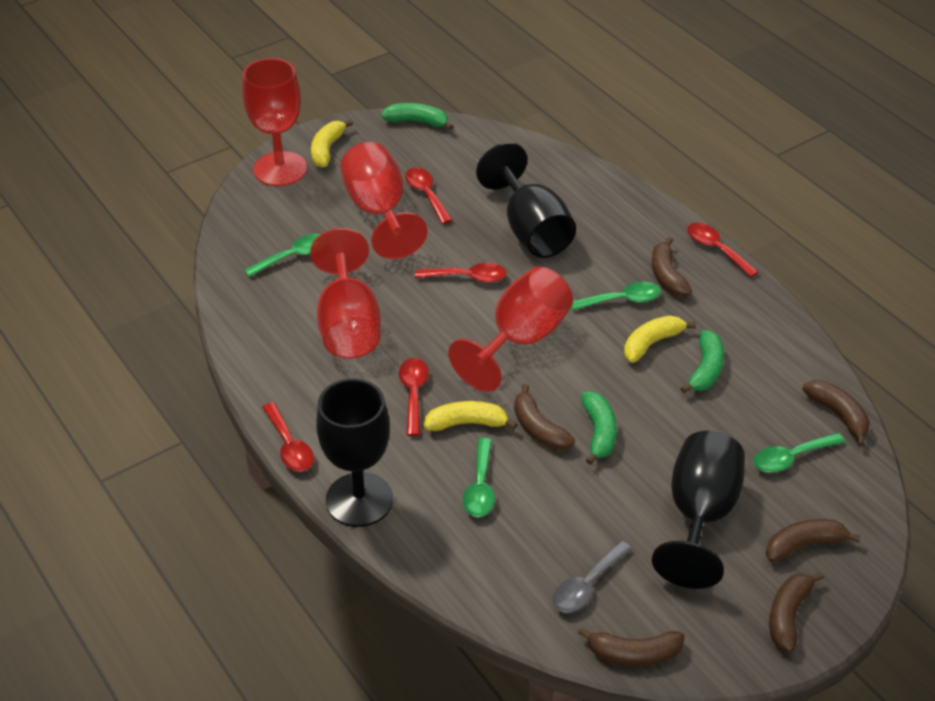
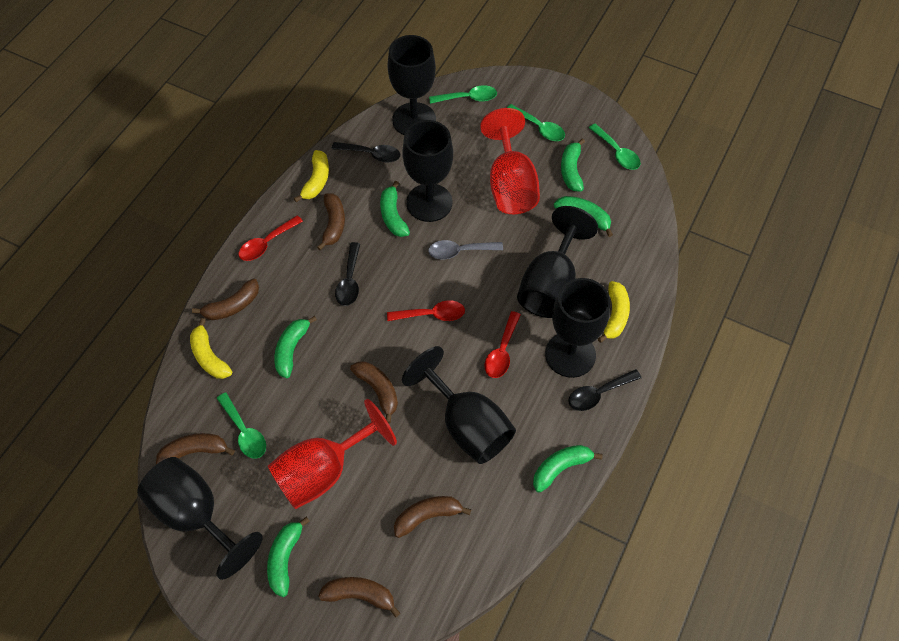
black goblet: 3 -> 6
black spoon: 0 -> 3
green banana: 3 -> 6
red goblet: 4 -> 2
red spoon: 5 -> 3

